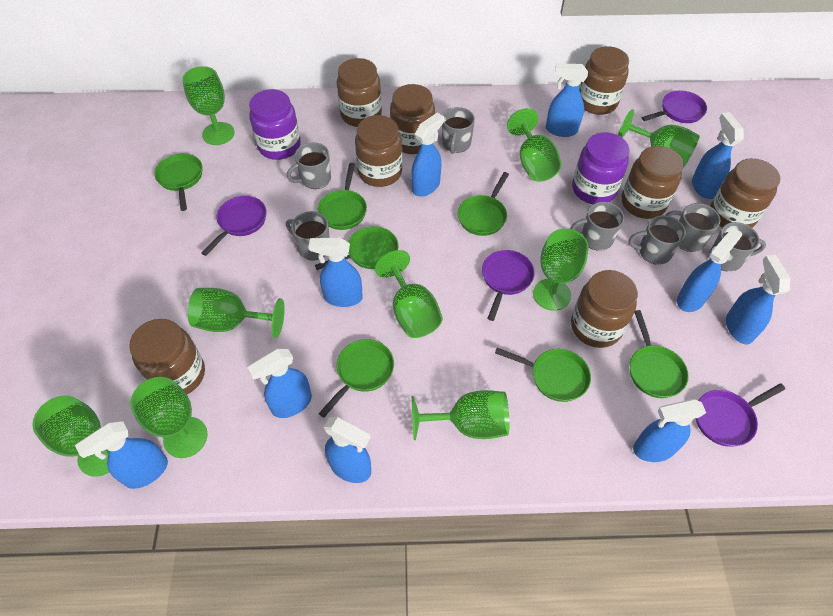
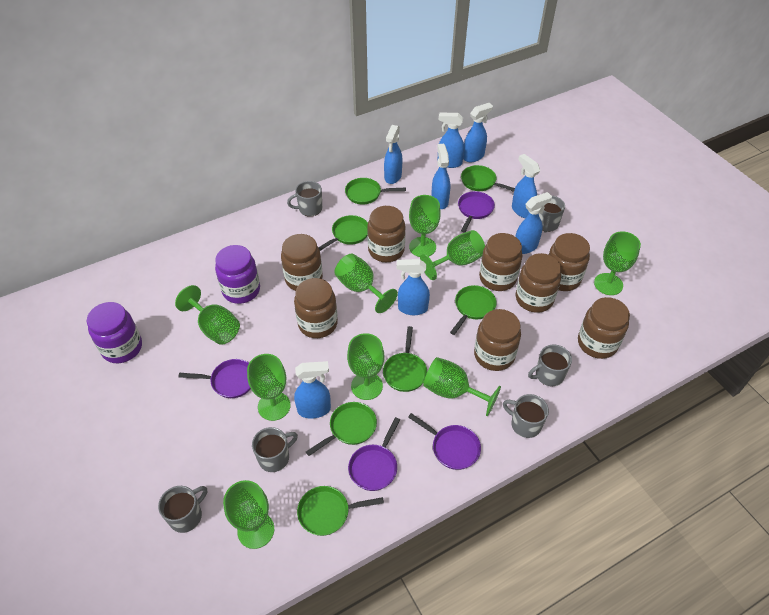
blue spray bottle: 10 -> 8
grey mug: 7 -> 6

